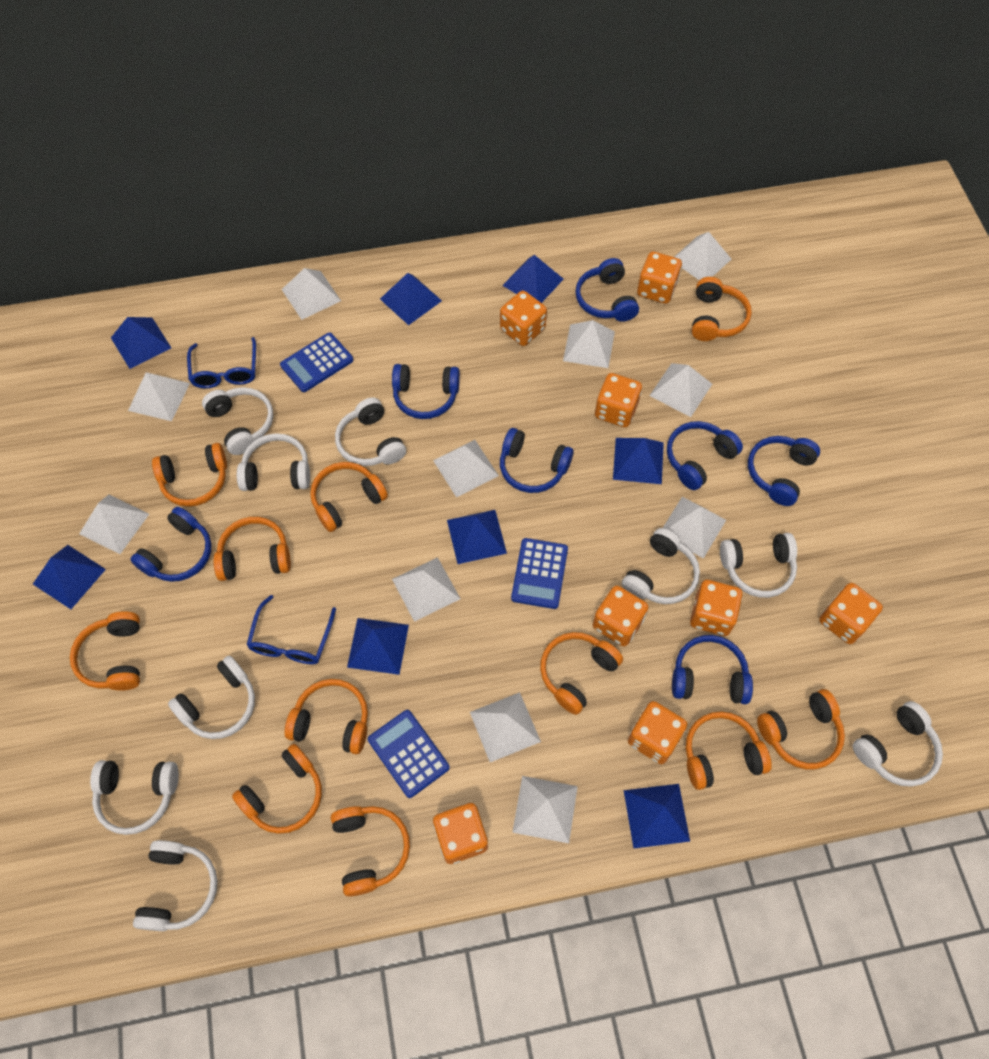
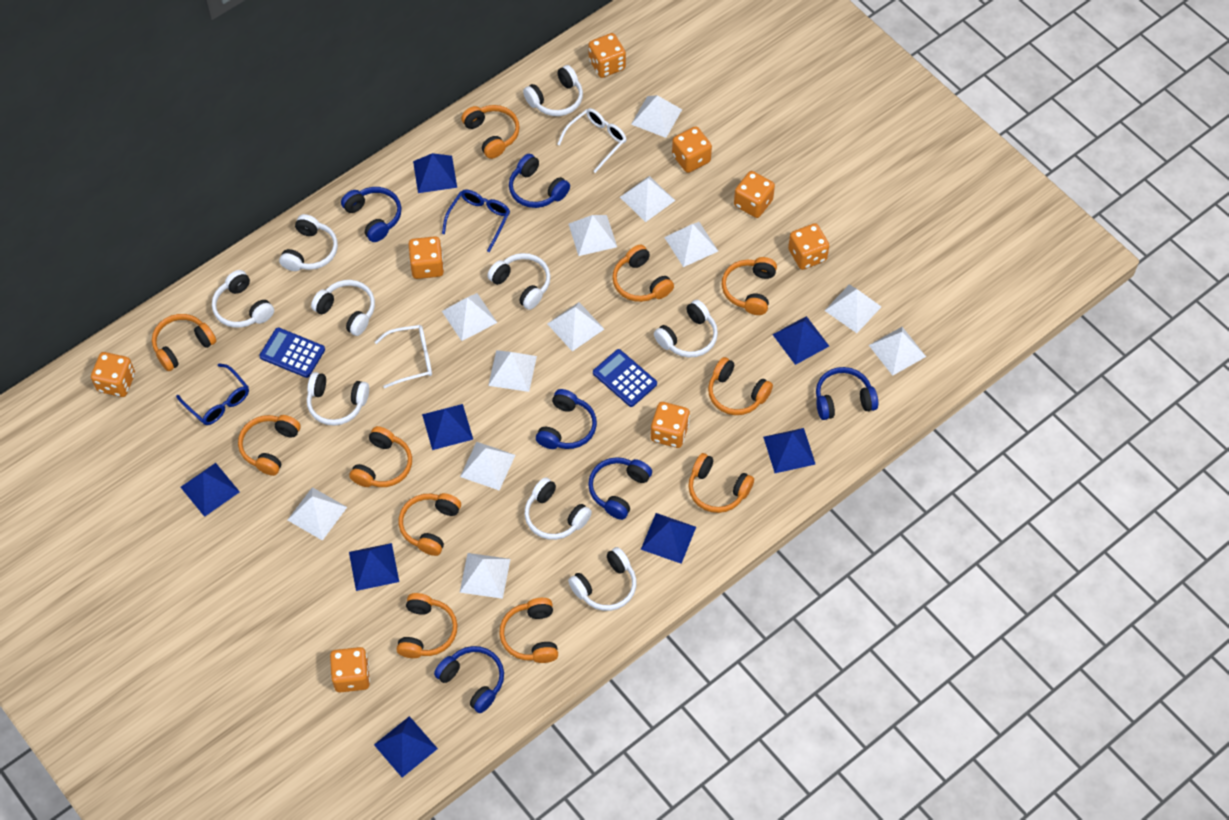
blue calculator: 3 -> 2
blue headphones: 7 -> 6
white glasses: 0 -> 2
white pyramid: 11 -> 12

